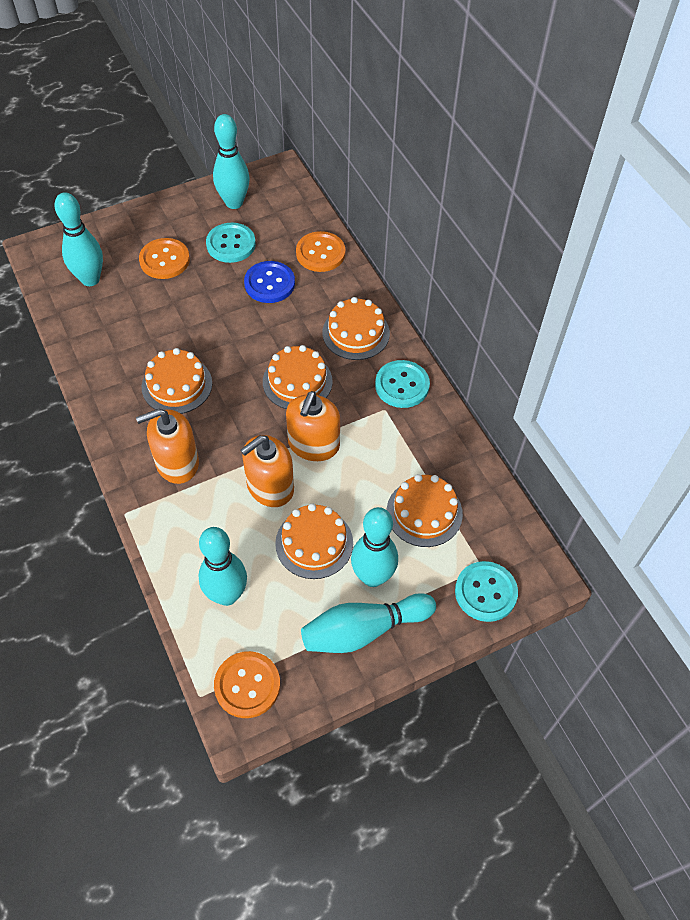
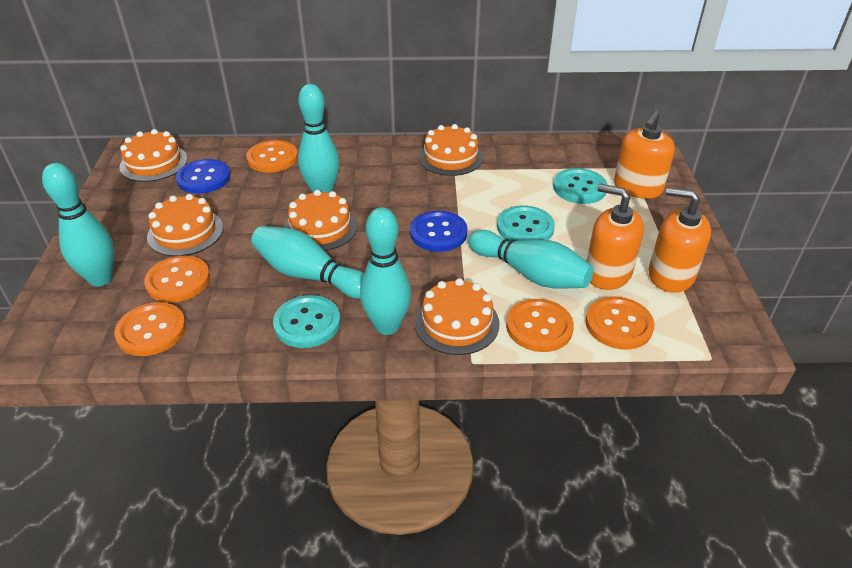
blue button: 1 -> 2
orange button: 3 -> 5

